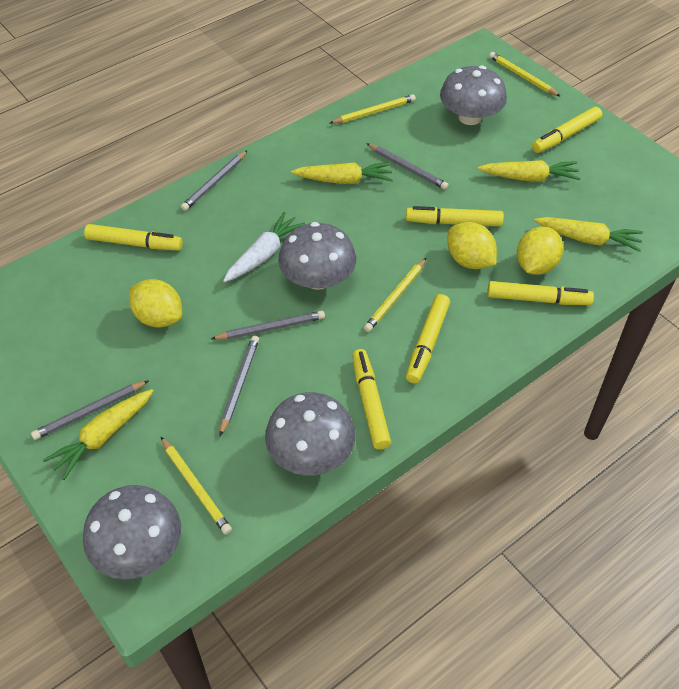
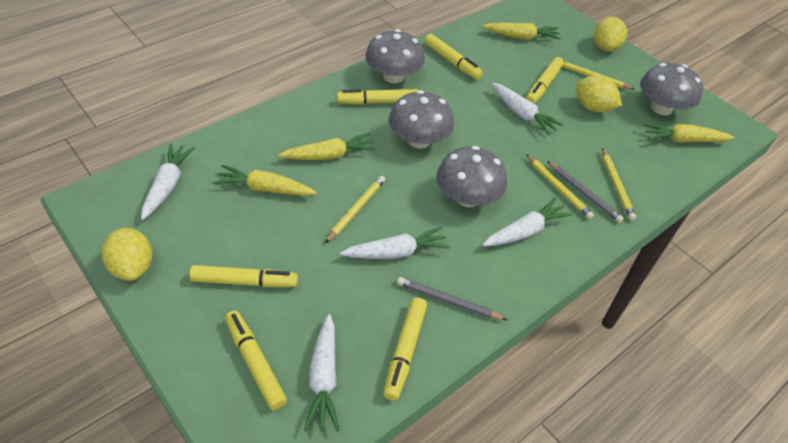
grey pencil: 5 -> 2
white carrot: 1 -> 5

